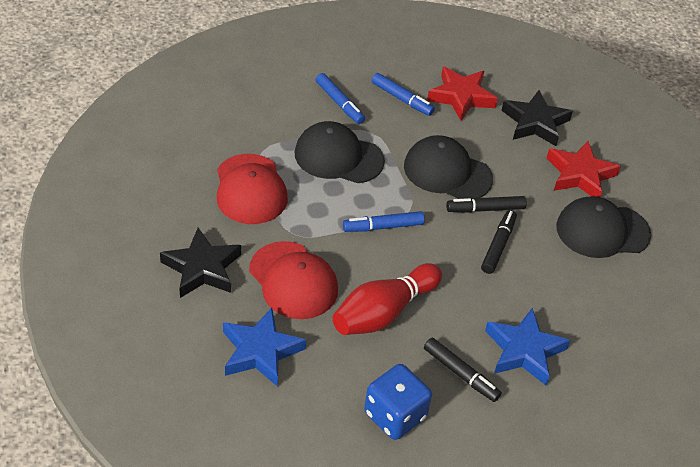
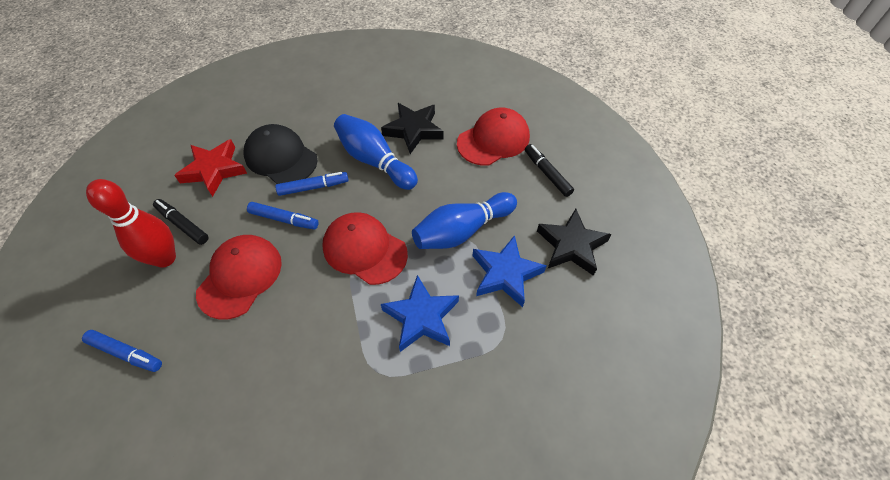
black cap: 3 -> 1
black marker: 3 -> 2
blue bowling pin: 0 -> 2
blue dice: 1 -> 0
red cap: 2 -> 3
red star: 2 -> 1

